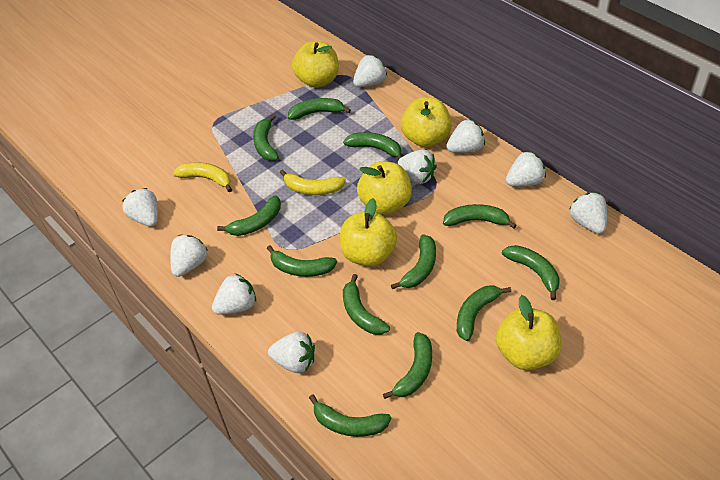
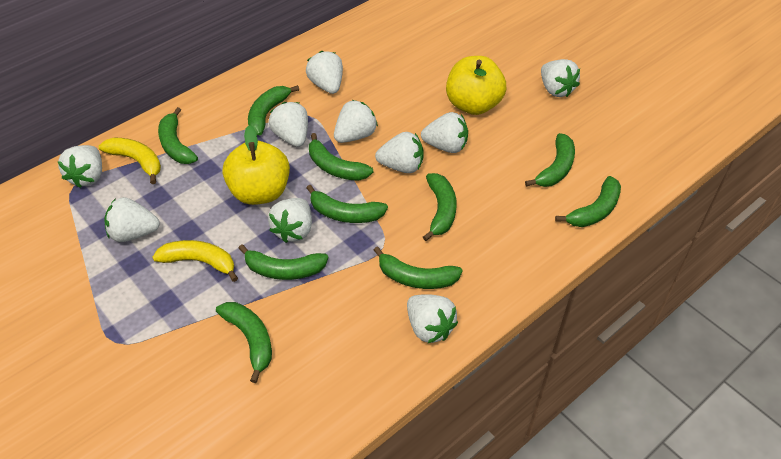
green banana: 12 -> 10
white strawberry: 9 -> 10
yellow apple: 5 -> 2

